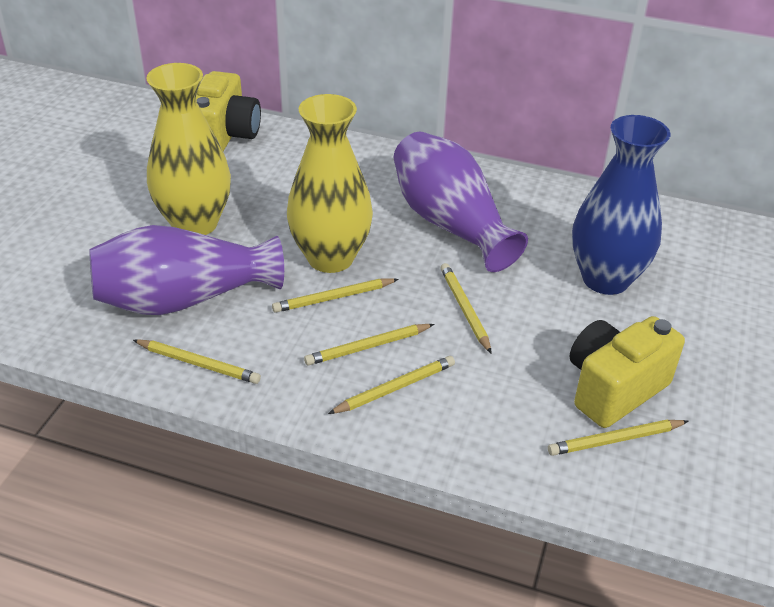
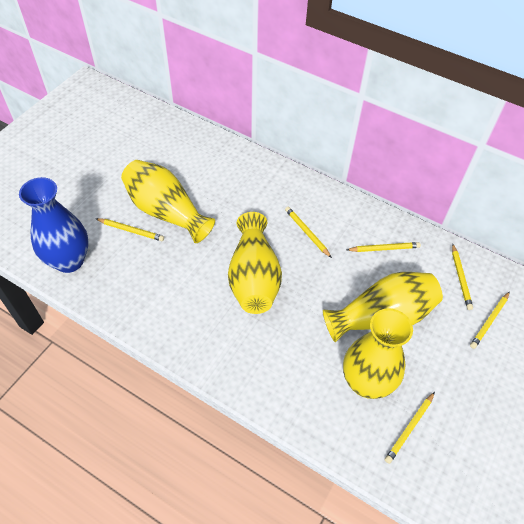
purple vase: 2 -> 0
yellow camera: 2 -> 0
yellow vase: 2 -> 4

